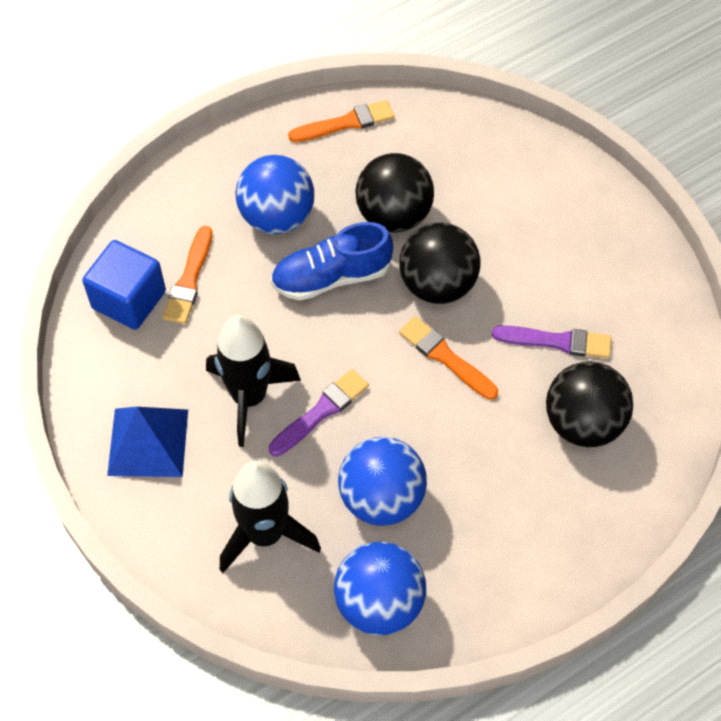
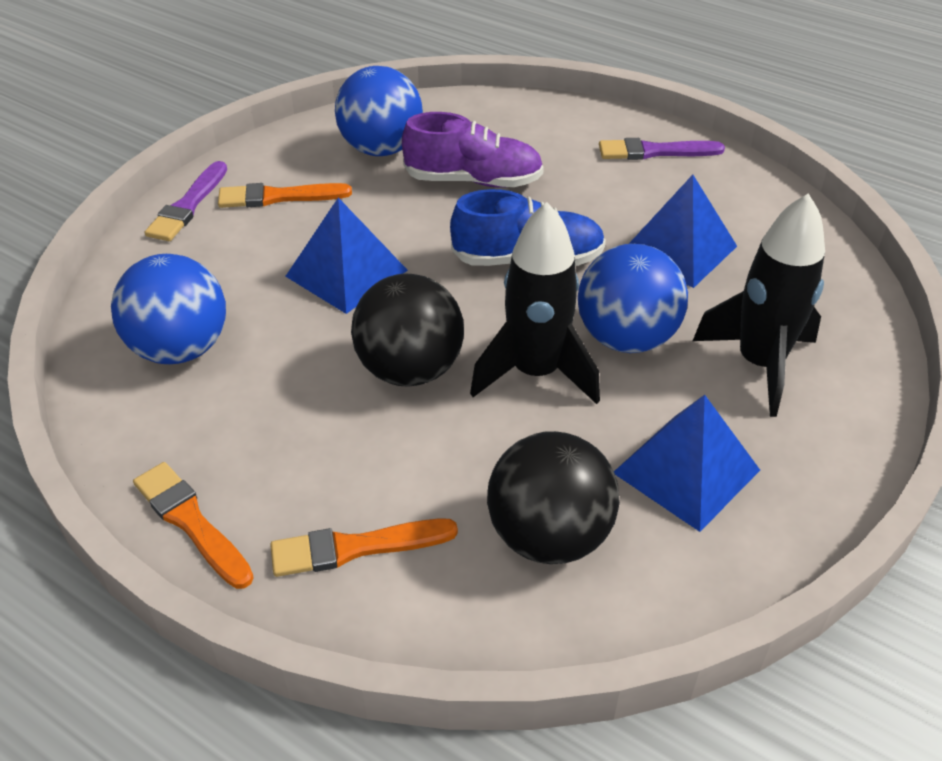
black ball: 3 -> 2
blue cube: 1 -> 0
blue pyramid: 1 -> 3
purple shoe: 0 -> 1

